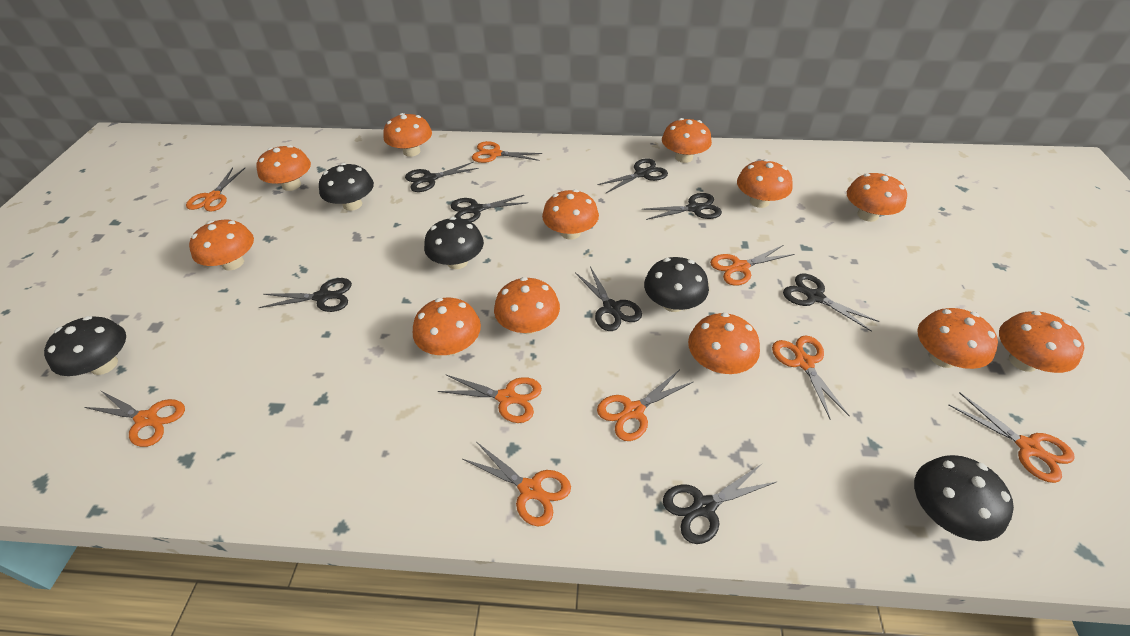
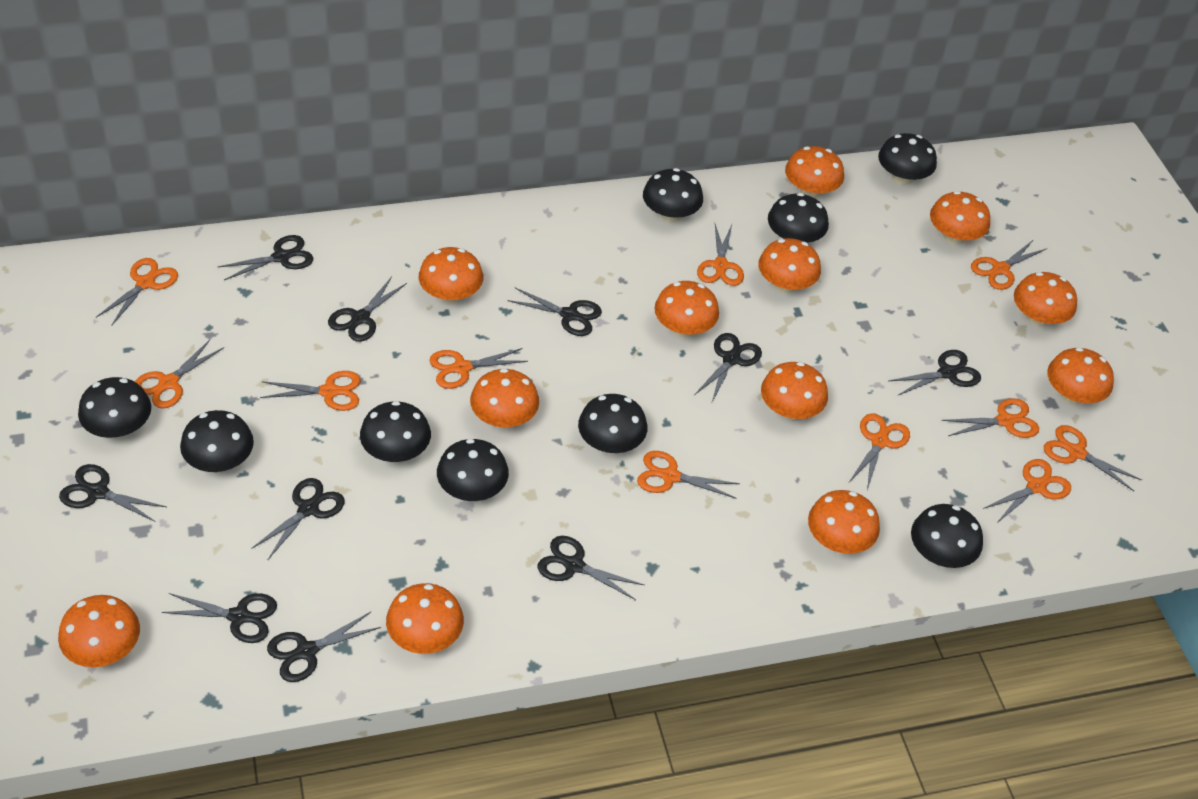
black mushroom: 5 -> 9
black scissors: 8 -> 10
orange scissors: 9 -> 11

